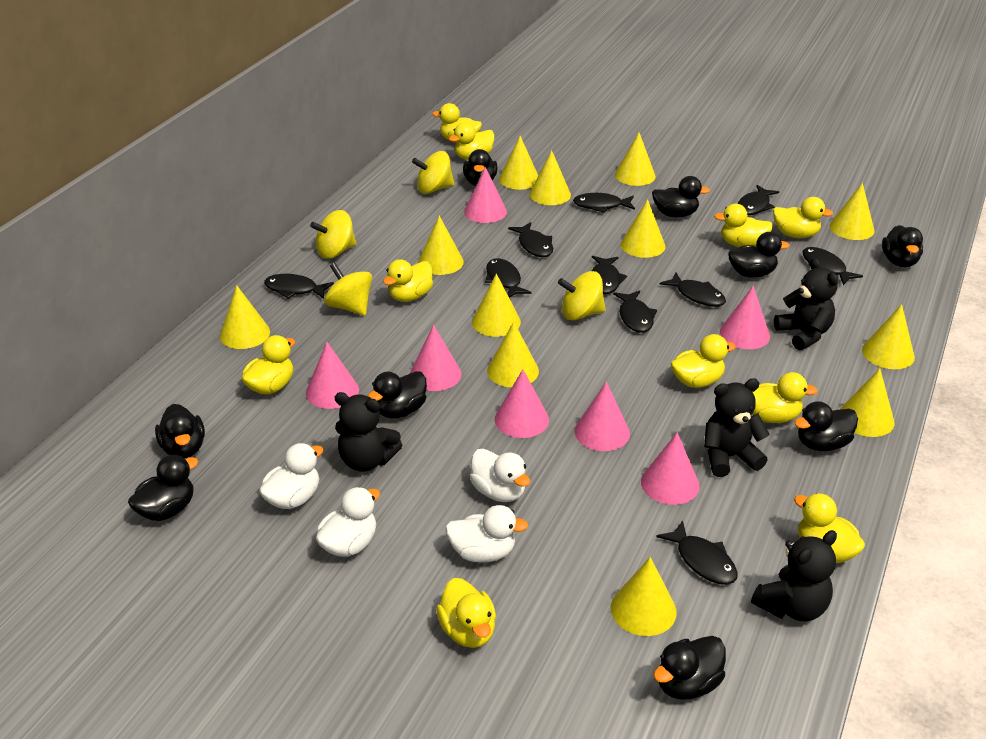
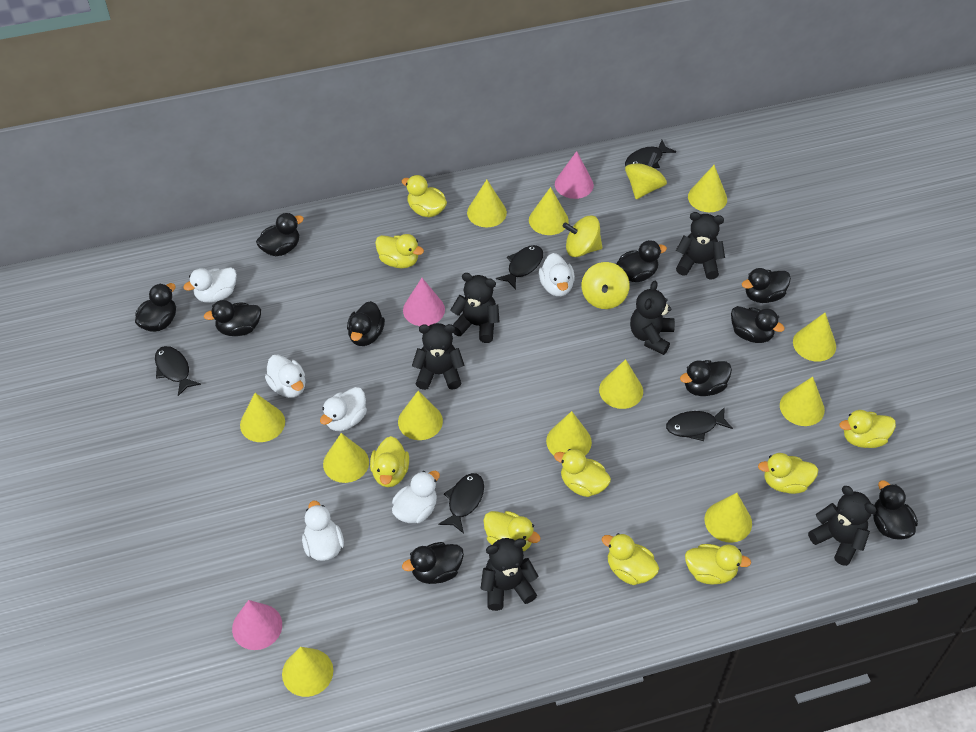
black duck: 9 -> 10
black fish: 10 -> 5
black teddy bear: 4 -> 6
pink cone: 7 -> 3
white duck: 4 -> 6
yellow duck: 10 -> 9
yellow spinning top: 4 -> 3

